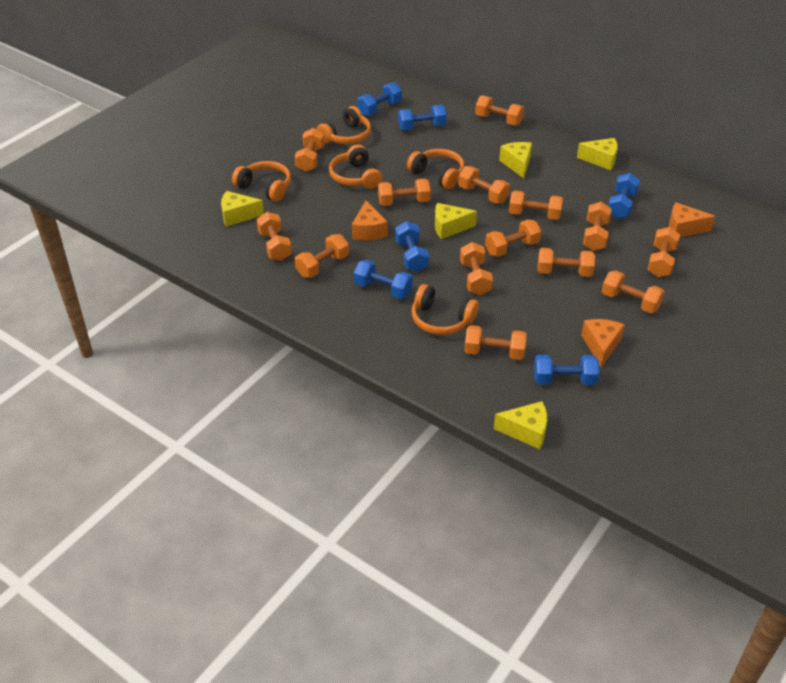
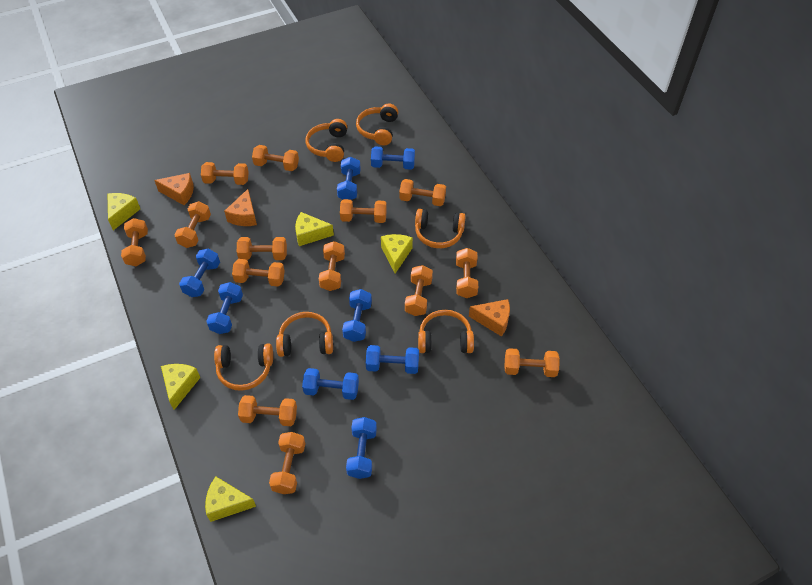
blue dumbbell: 6 -> 8
orange headphones: 5 -> 6

